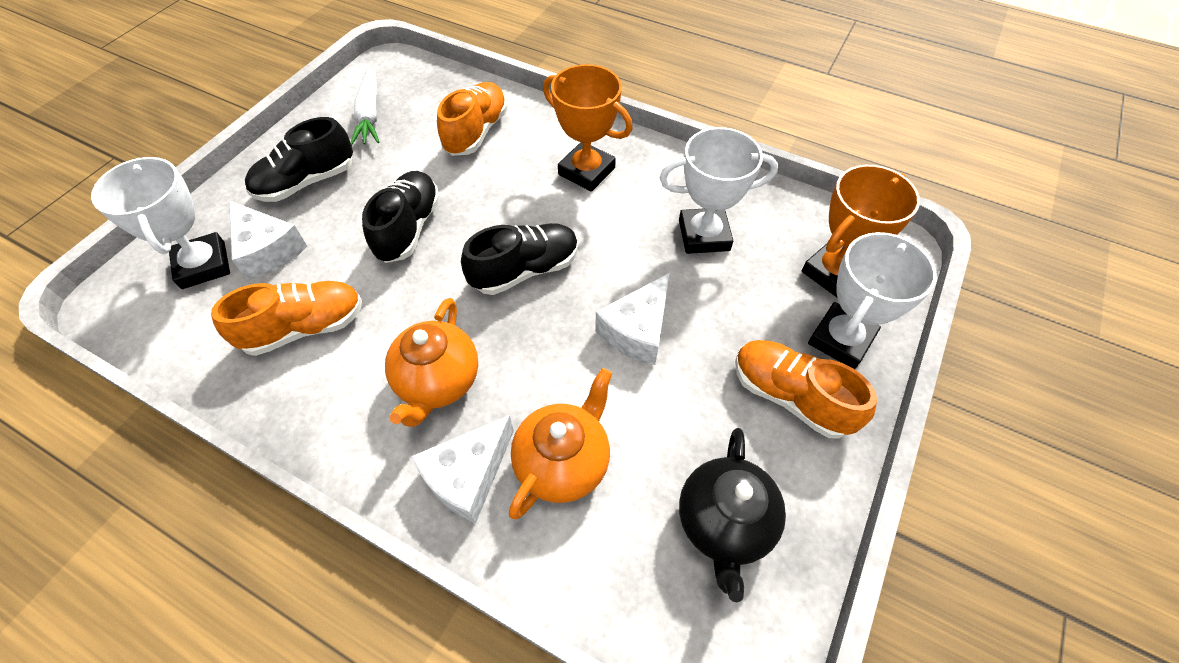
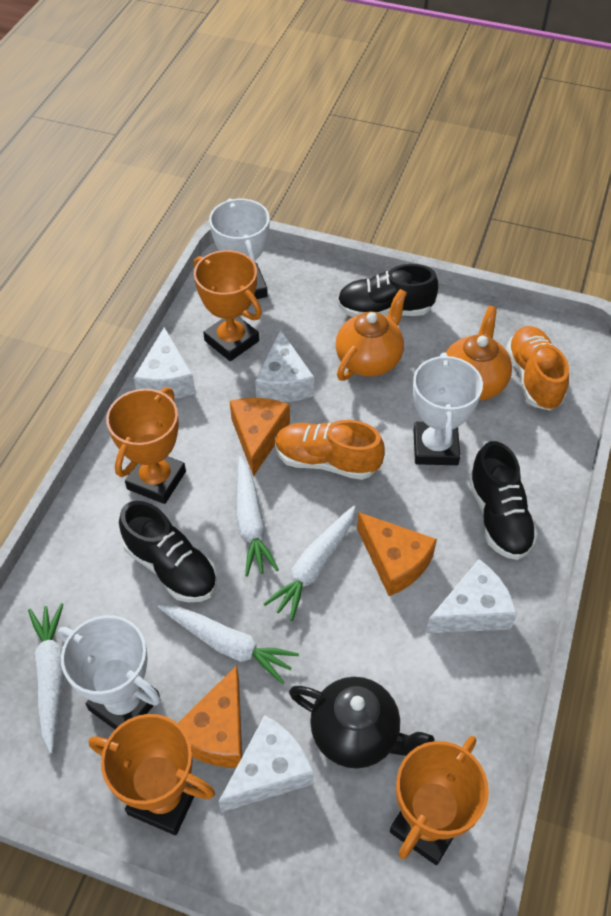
orange cheese: 0 -> 3
orange shoe: 3 -> 2
orange trophy: 2 -> 4
white carrot: 1 -> 4
white cheese: 3 -> 4

